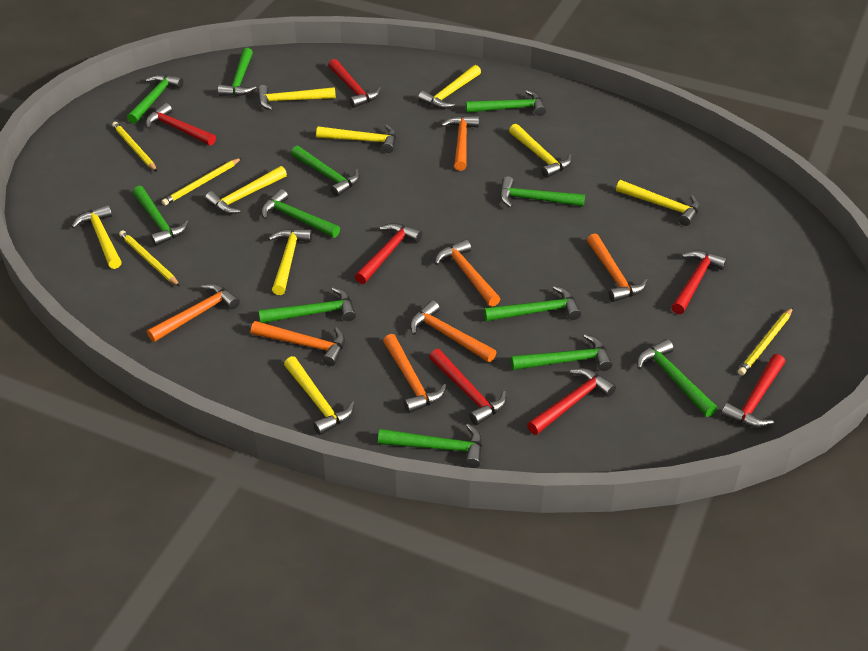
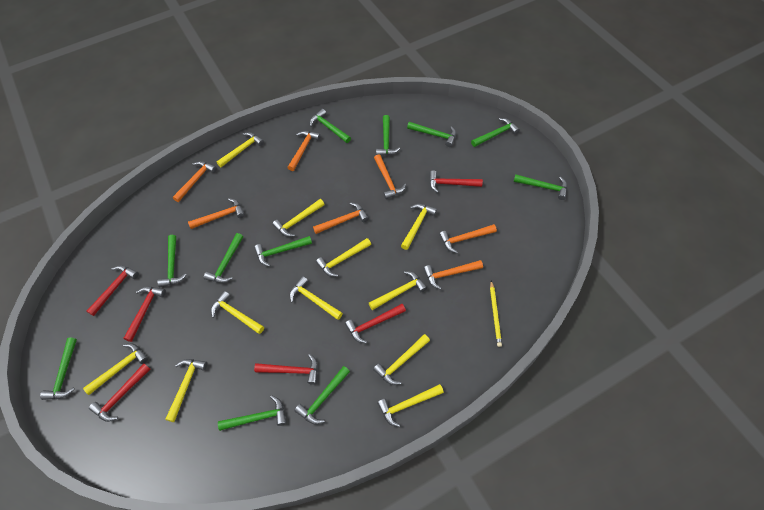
green hammer: 12 -> 11
red hammer: 7 -> 6
yellow hammer: 9 -> 11
yellow pencil: 4 -> 1

